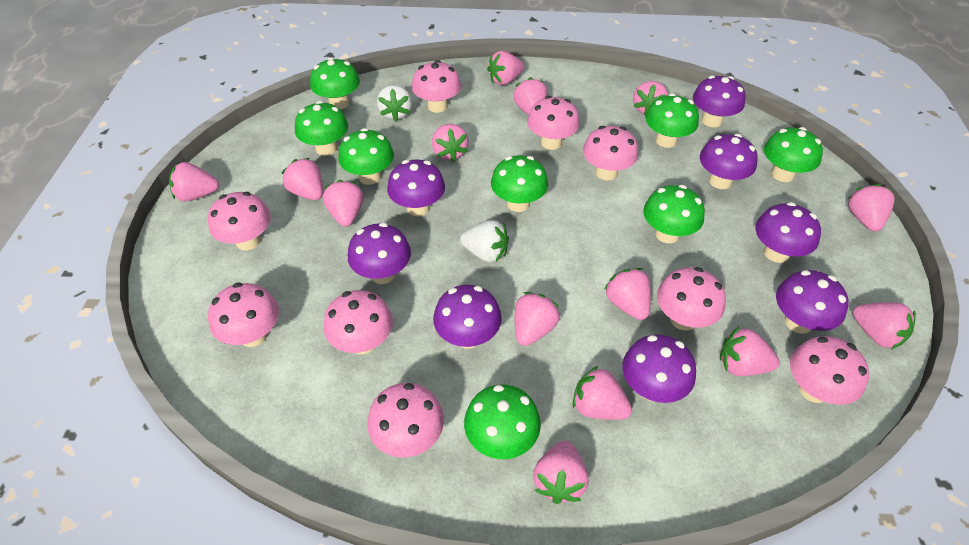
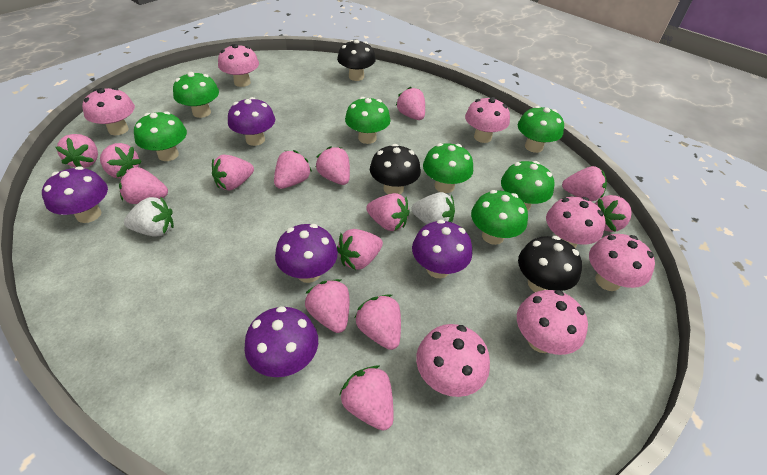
black mushroom: 0 -> 3
green mushroom: 8 -> 7
pink mushroom: 9 -> 7
purple mushroom: 8 -> 5

